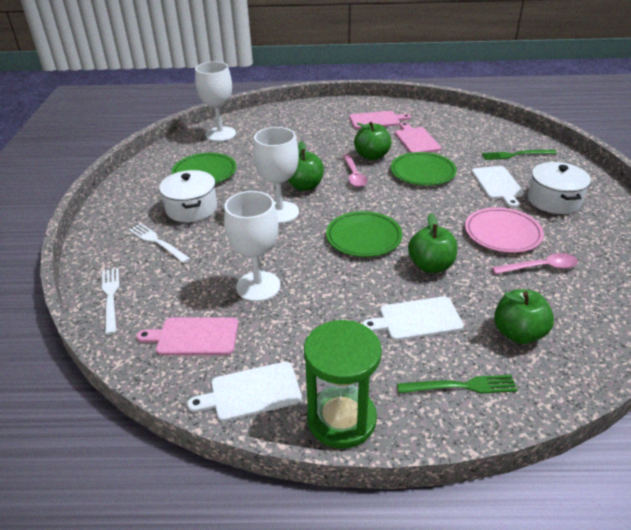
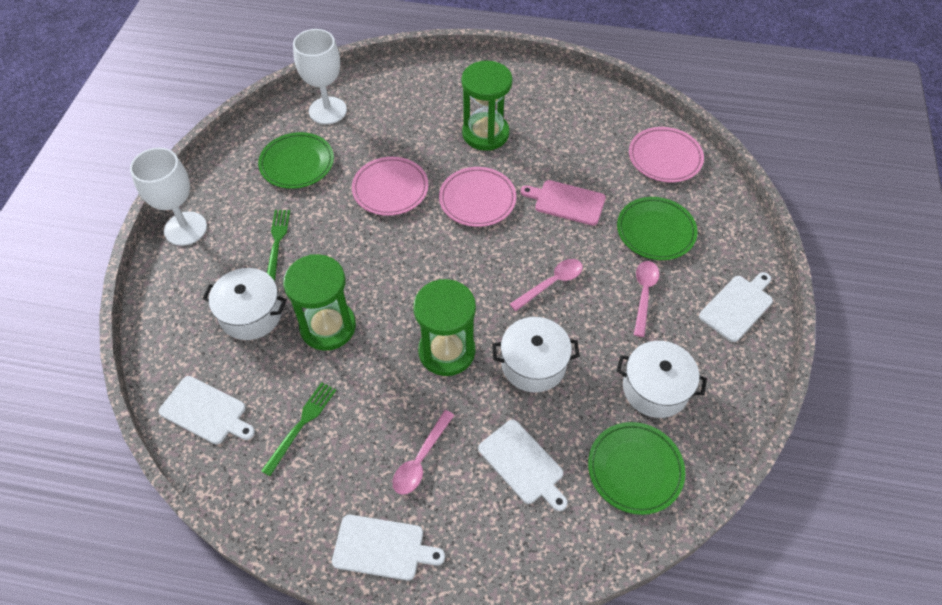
green apple: 4 -> 0
green hourglass: 1 -> 3
pink cutting board: 3 -> 1
pink plate: 1 -> 3
pink spoon: 2 -> 3
white cutting board: 3 -> 4
white fork: 2 -> 0
white goblet: 3 -> 2
white pot: 2 -> 3

